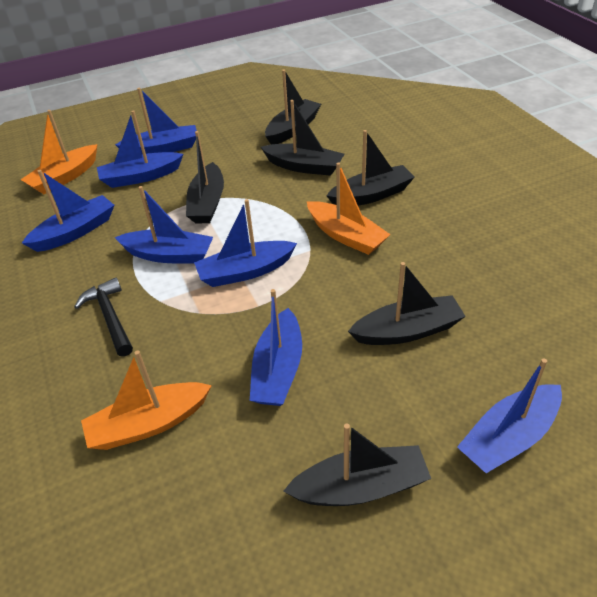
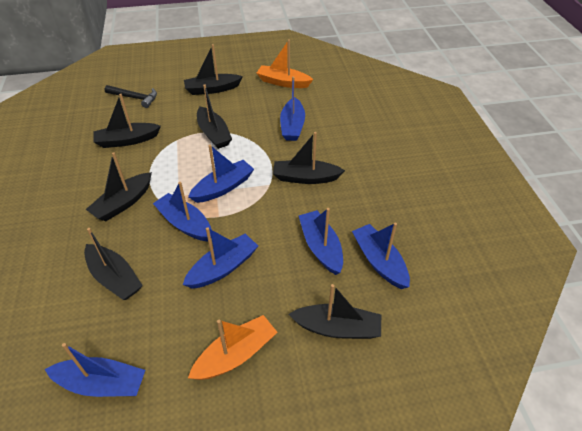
black boat: 6 -> 7
orange boat: 3 -> 2

